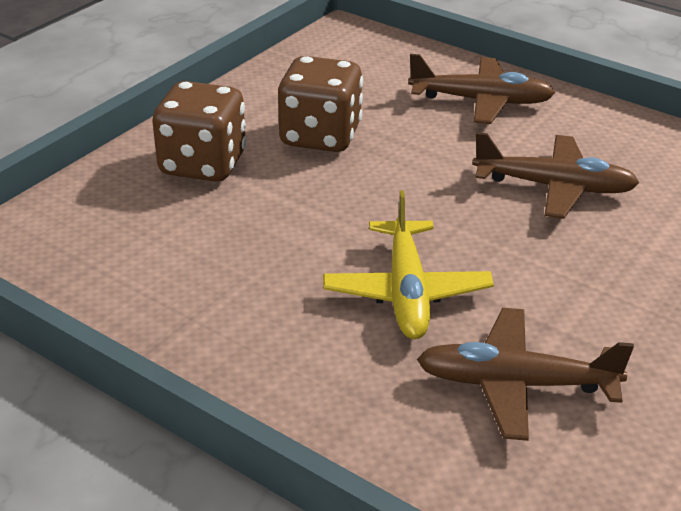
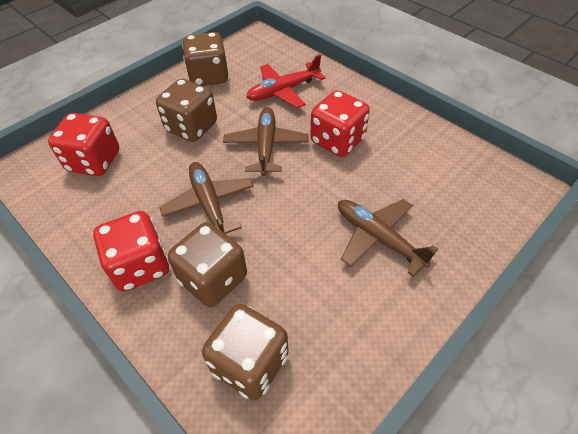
brown dice: 2 -> 4
red dice: 0 -> 3
red plane: 0 -> 1
yellow plane: 1 -> 0

